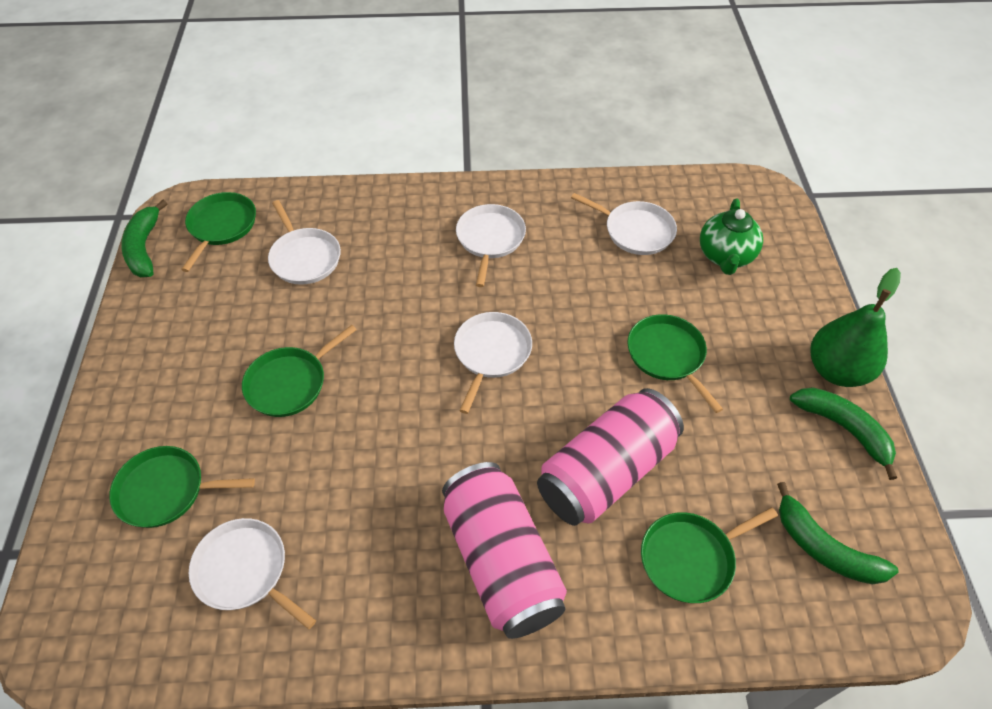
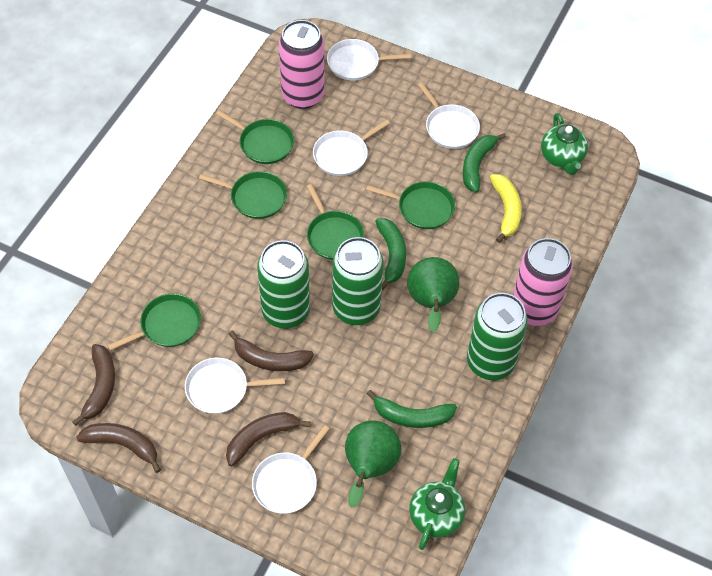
brown banana: 0 -> 4
green can: 0 -> 3
green pear: 1 -> 2
green teapot: 1 -> 2
yellow banana: 0 -> 1

